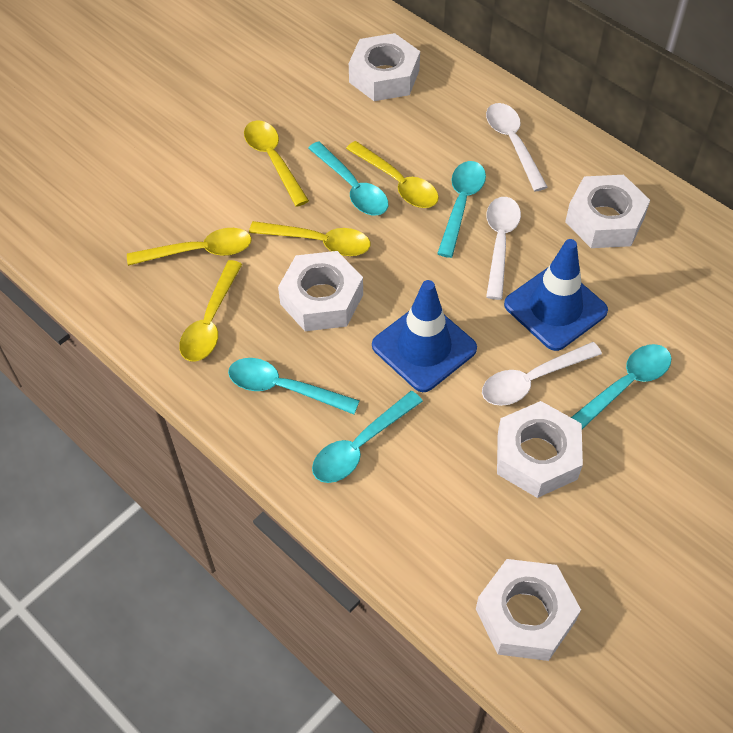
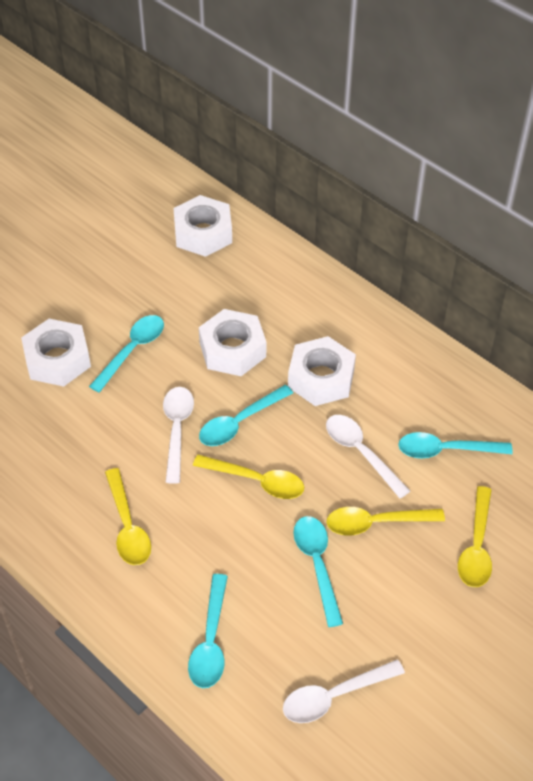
blue traffic cone: 2 -> 0
white nut: 5 -> 4
yellow spoon: 5 -> 4

